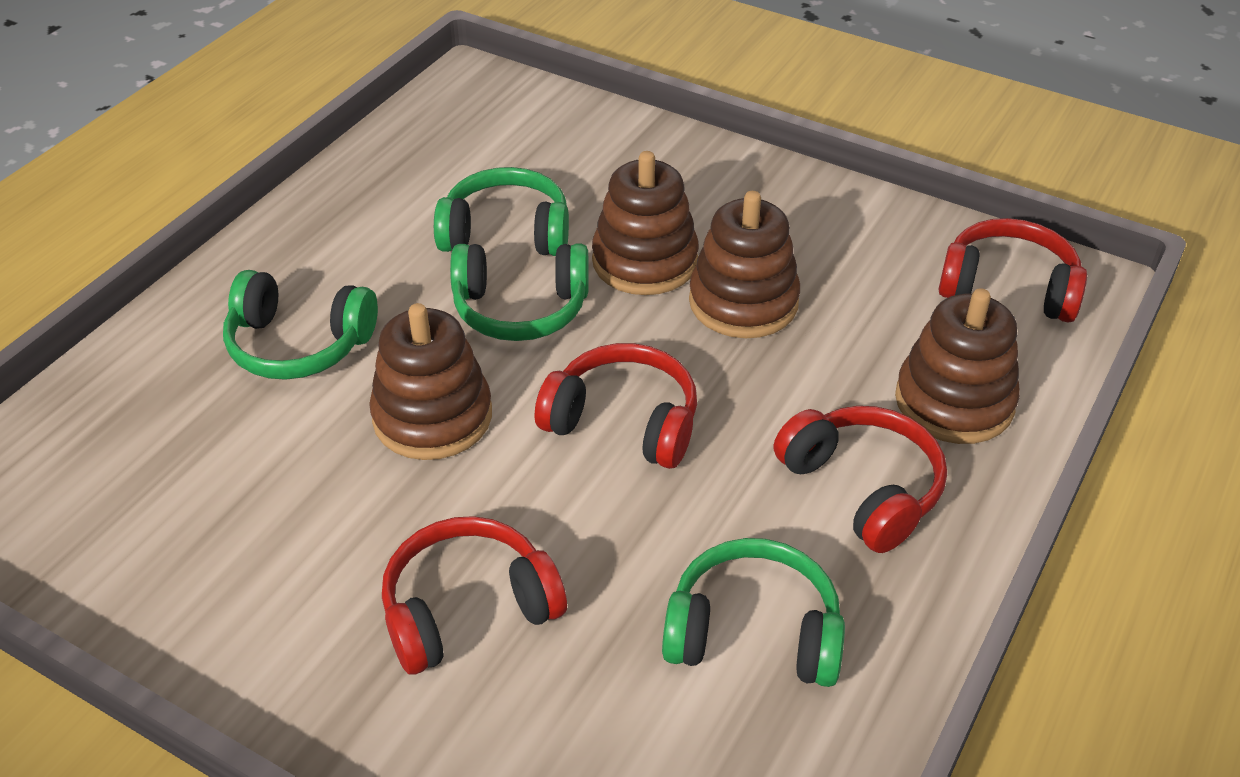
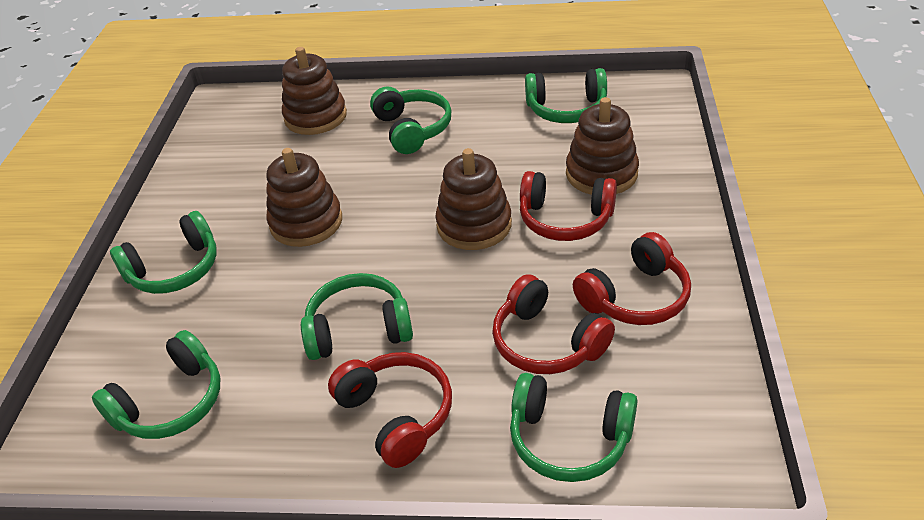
green headphones: 4 -> 6

